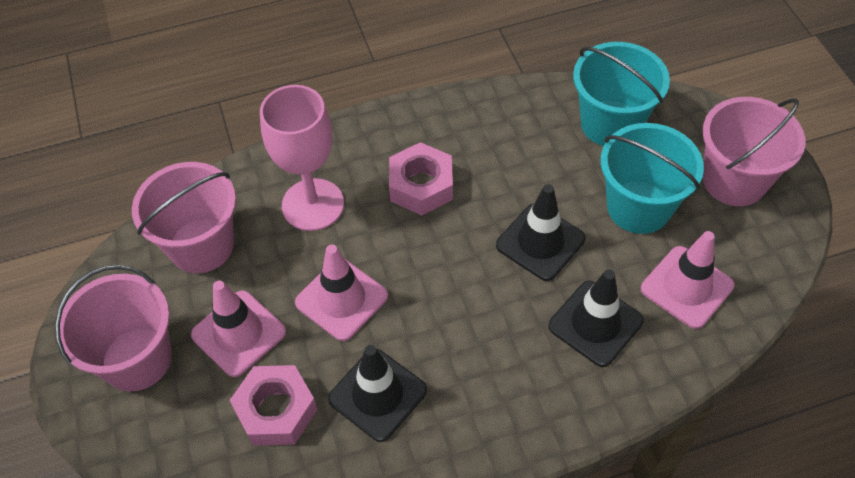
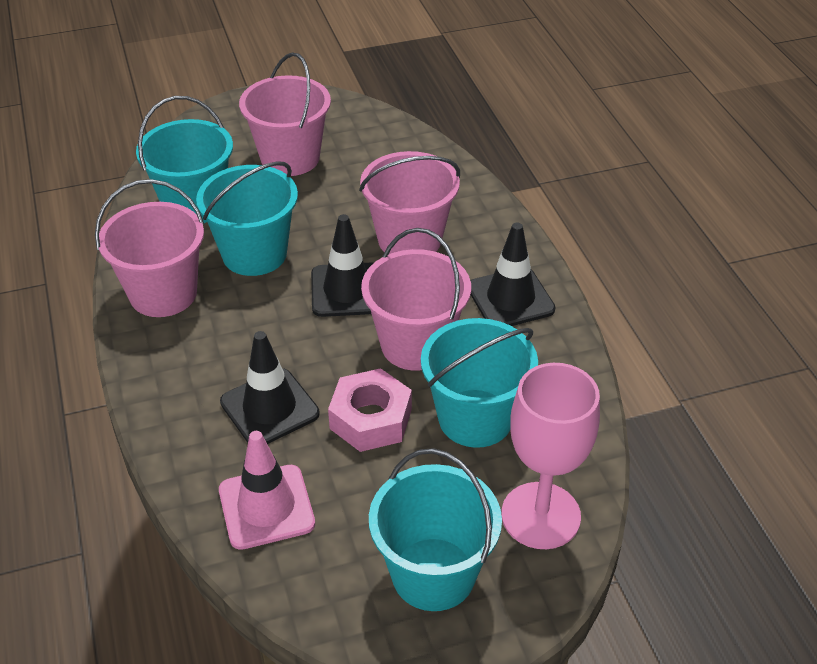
pink bucket: 3 -> 4
pink nut: 2 -> 1
pink traffic cone: 3 -> 1
turquoise bucket: 2 -> 4

